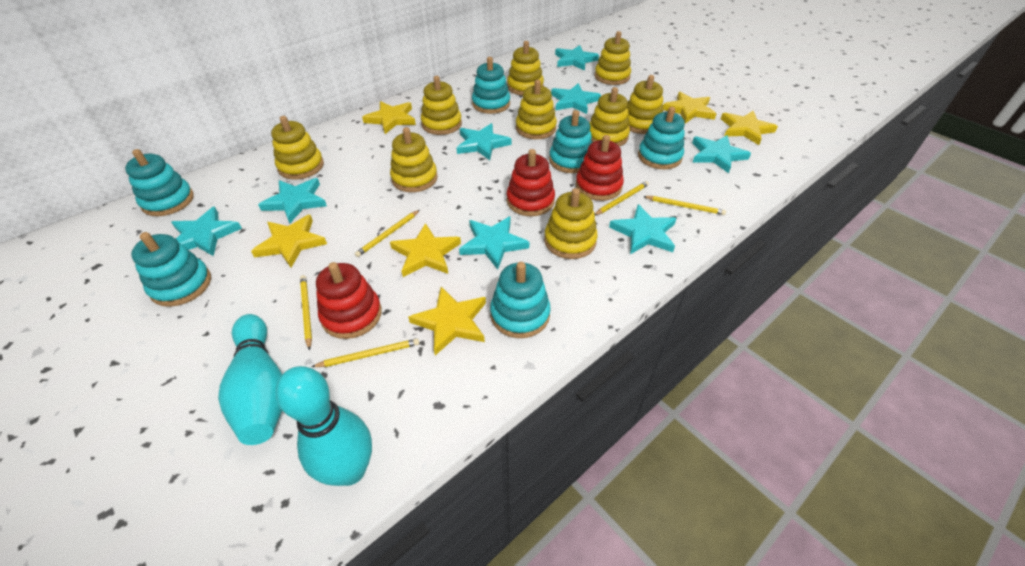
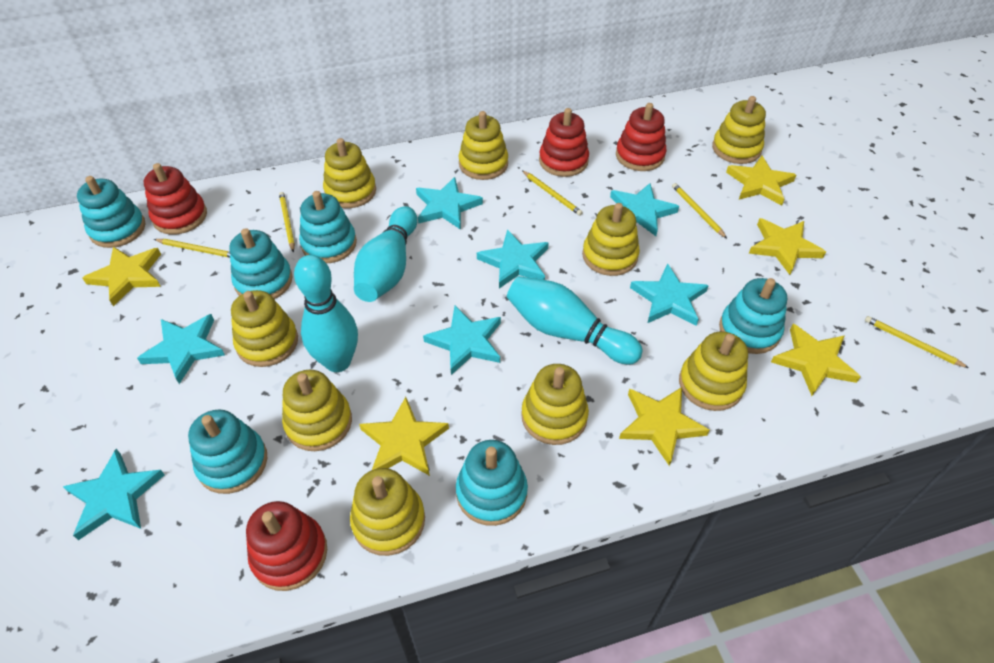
red stacking toy: 3 -> 4
turquoise bowling pin: 2 -> 3
turquoise star: 8 -> 7

